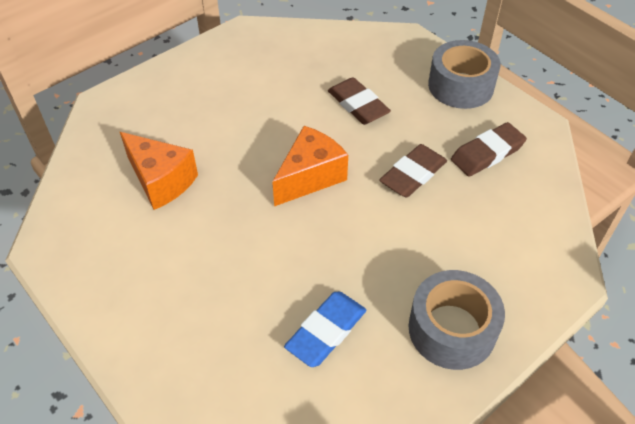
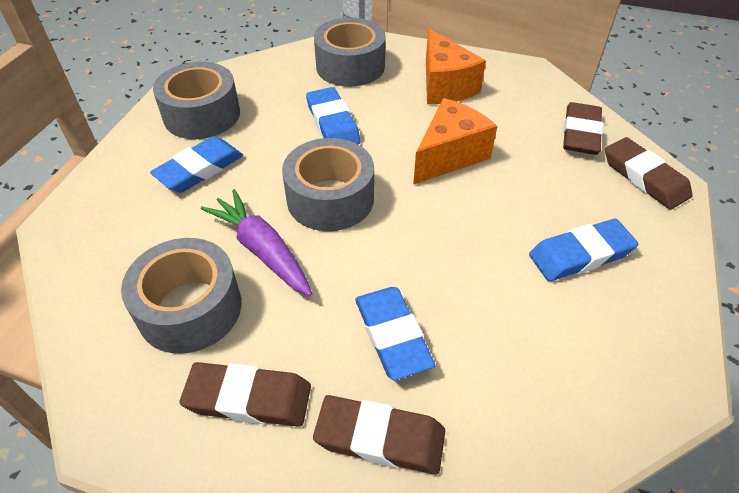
blue eraser: 1 -> 4
brown eraser: 3 -> 4
grey tape: 2 -> 4
purple carrot: 0 -> 1

